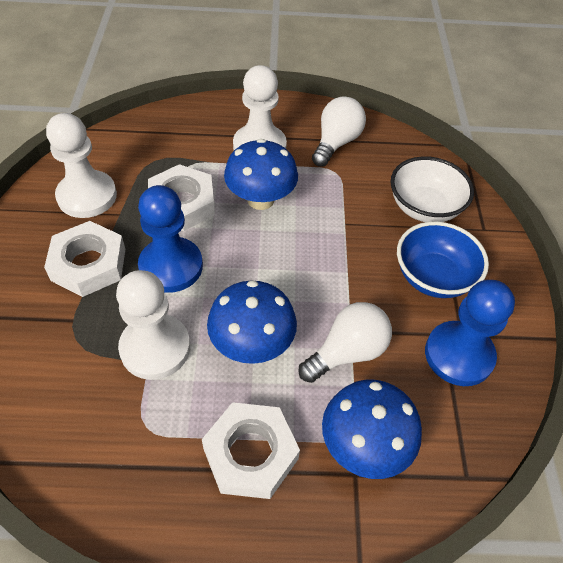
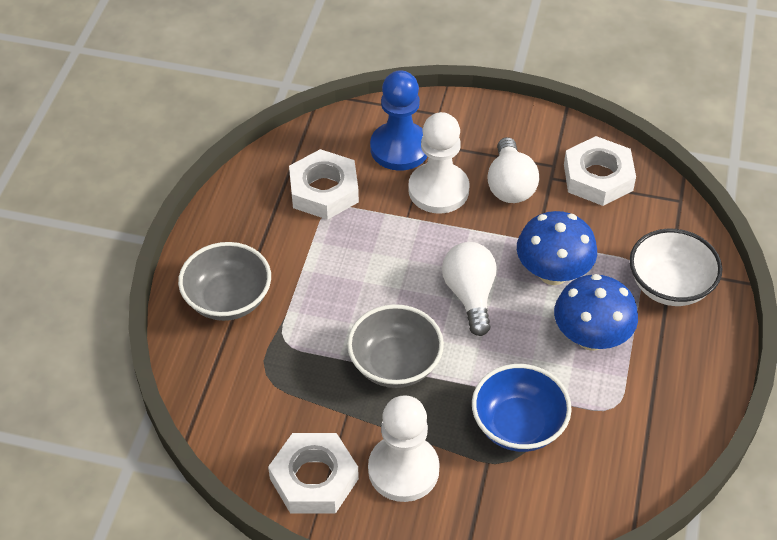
blue mushroom: 3 -> 2
blue pawn: 2 -> 1
grey bowl: 0 -> 2
white pawn: 3 -> 2

